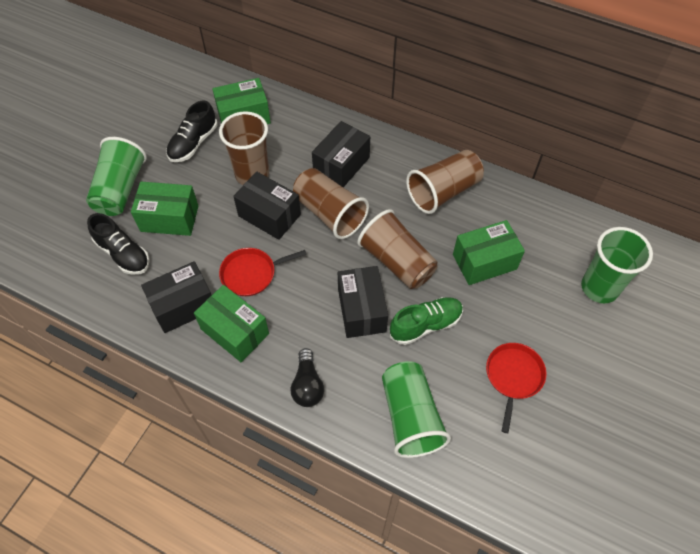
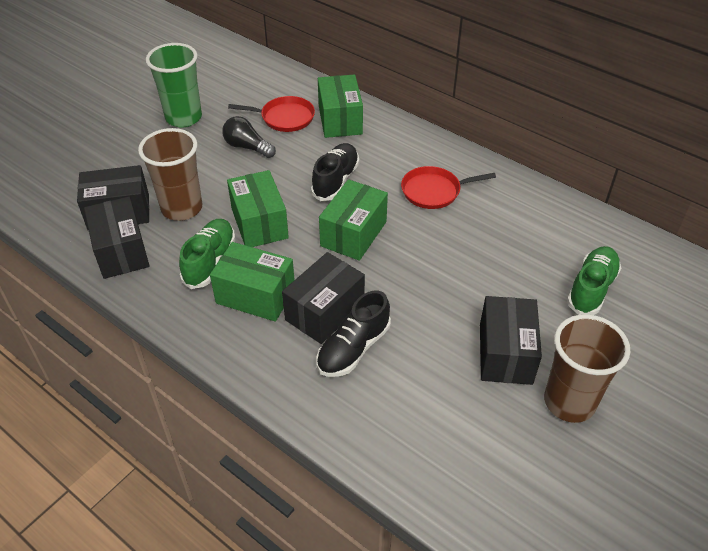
brown cup: 4 -> 2
green cup: 3 -> 1
green shoe: 1 -> 2

